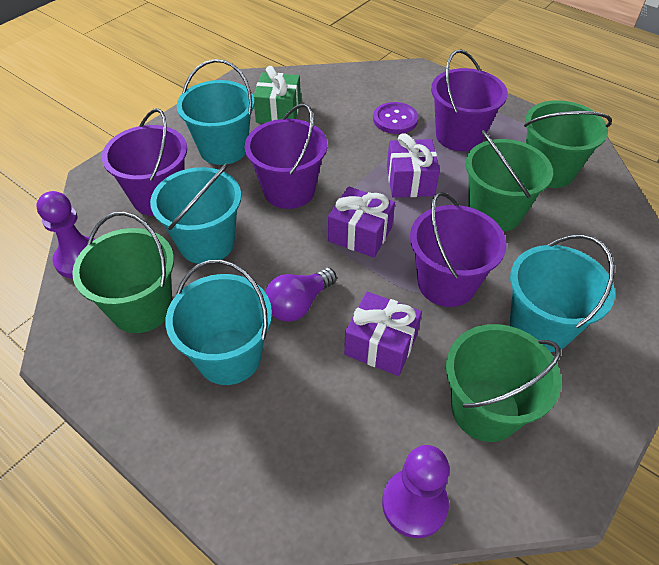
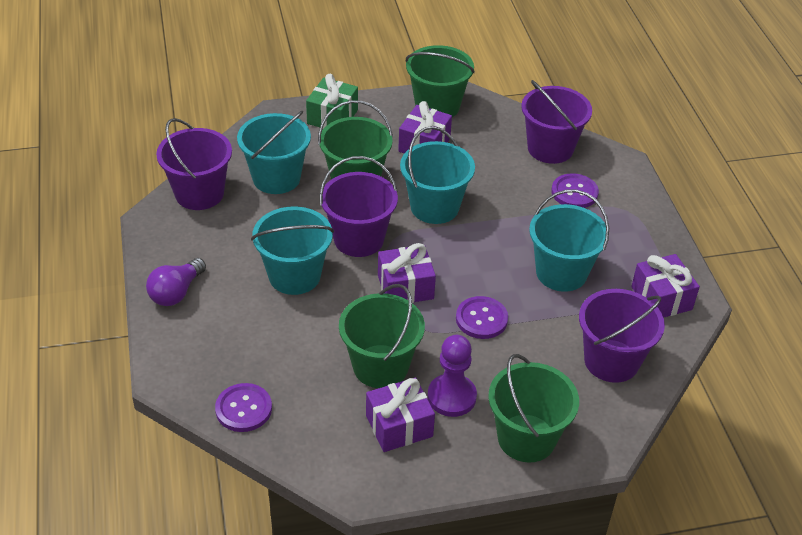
purple button: 1 -> 3
purple gift: 3 -> 4
purple pawn: 2 -> 1

